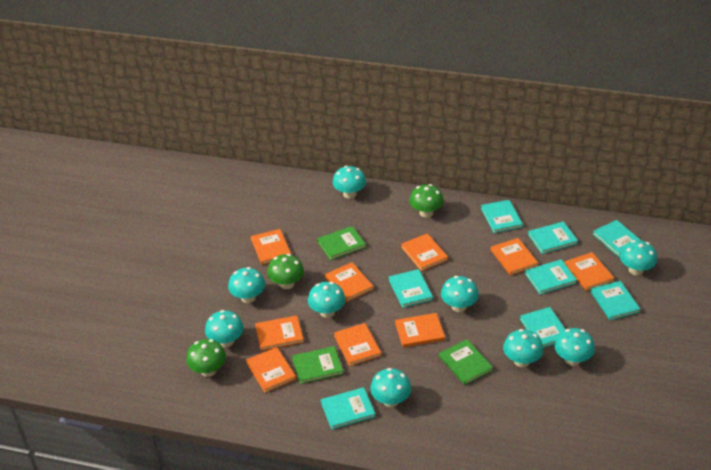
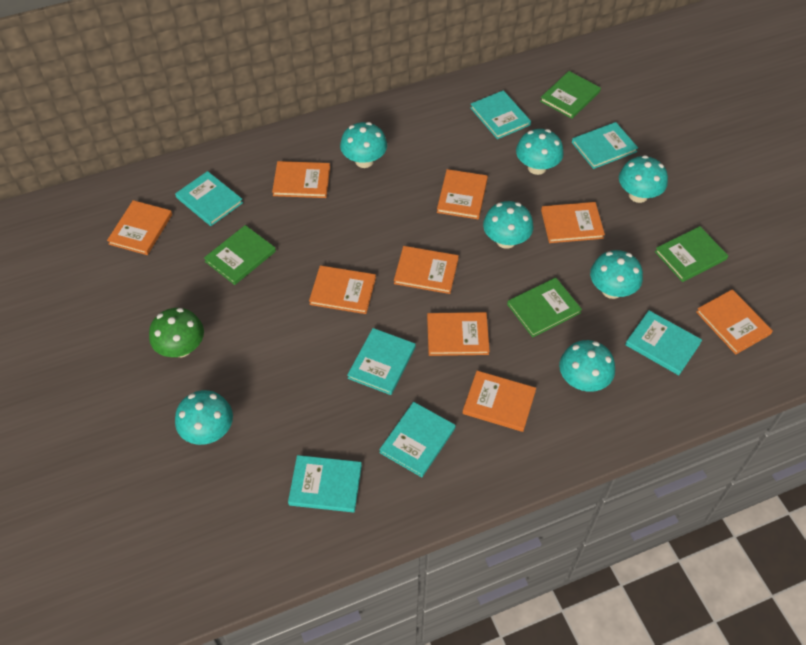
green book: 3 -> 4
green mushroom: 3 -> 1
turquoise book: 8 -> 7
turquoise mushroom: 9 -> 7

